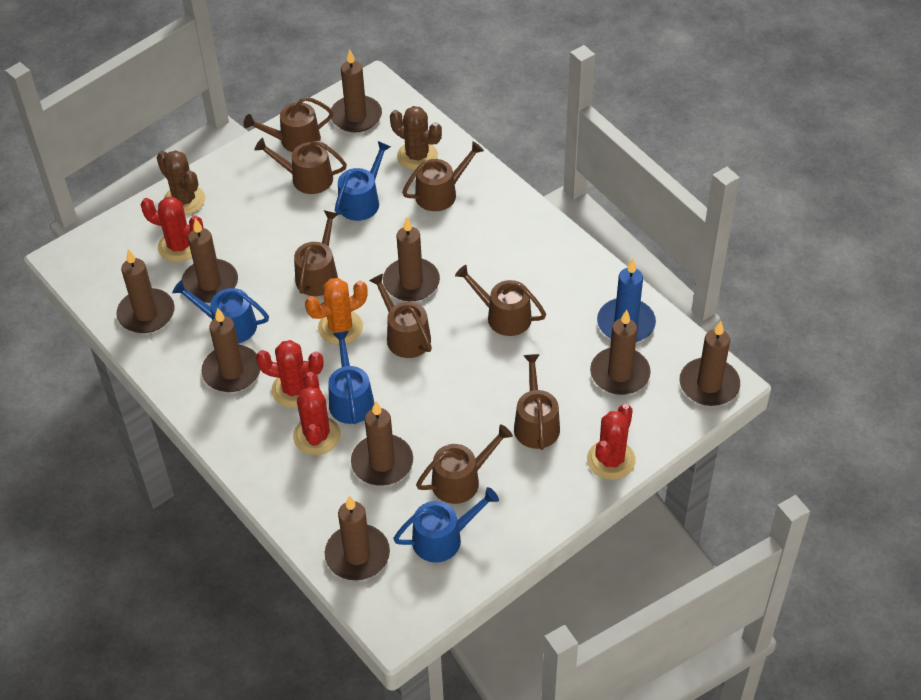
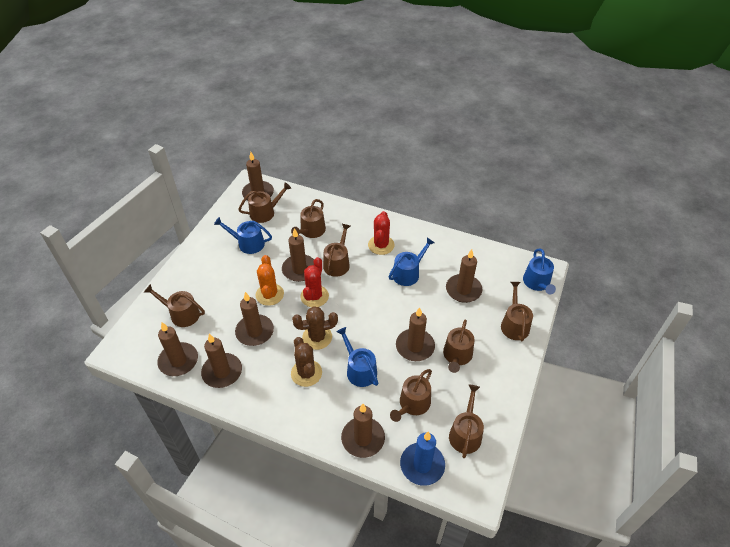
brown candle: 9 -> 8
red cactus: 4 -> 2

